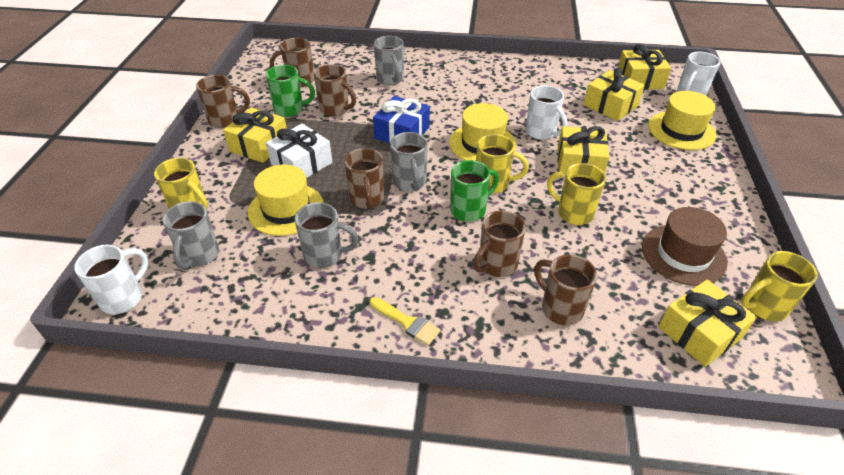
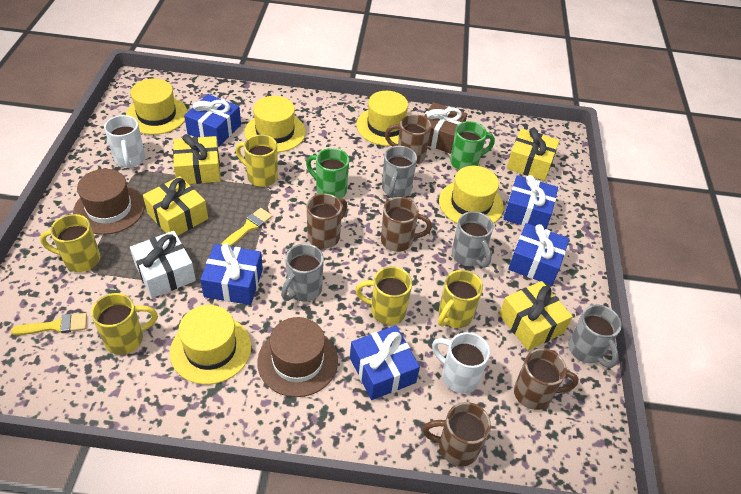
blue gift: 1 -> 5
brown gift: 0 -> 1
brown hat: 1 -> 2
brown mug: 6 -> 5
white mug: 3 -> 2
yellow brush: 1 -> 2
yellow gift: 5 -> 4
yellow hat: 3 -> 5
yellow mug: 4 -> 5

